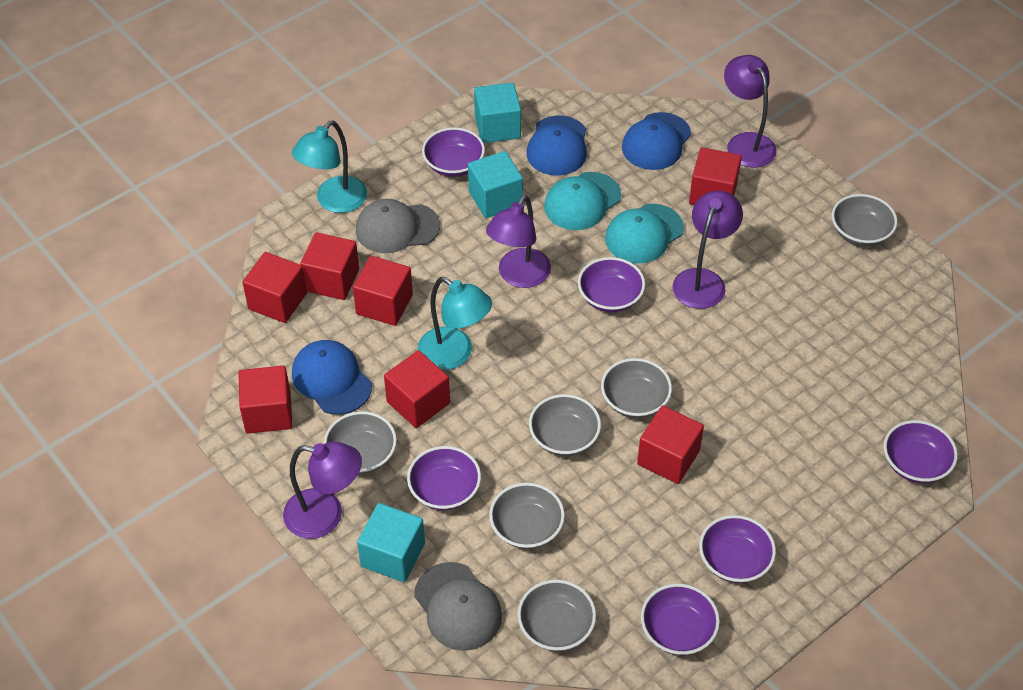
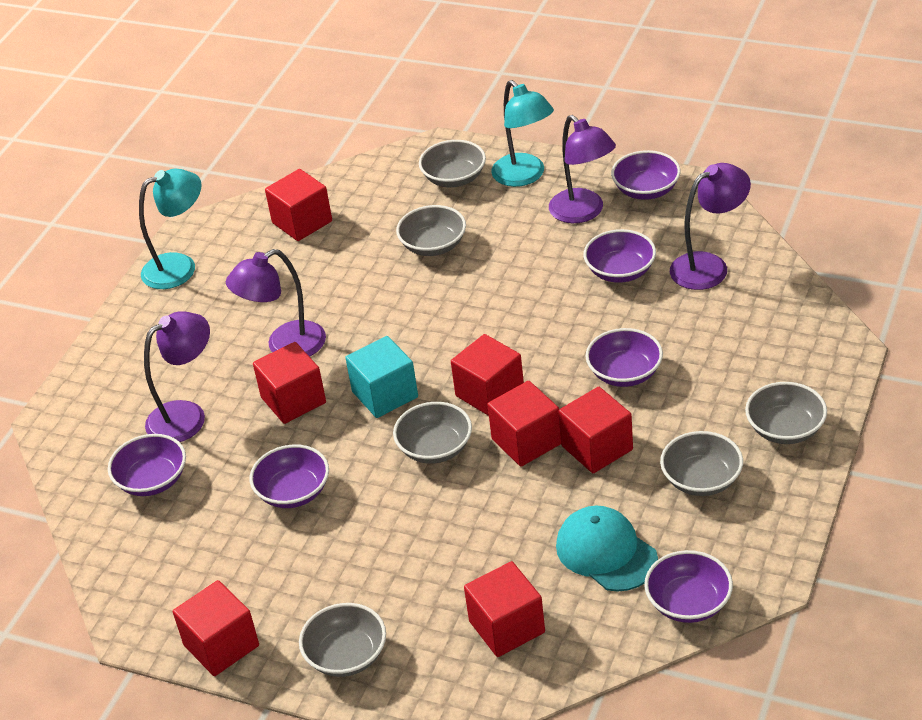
blue cap: 3 -> 0
grey cap: 2 -> 0
turquoise cap: 2 -> 1
turquoise cube: 3 -> 1

